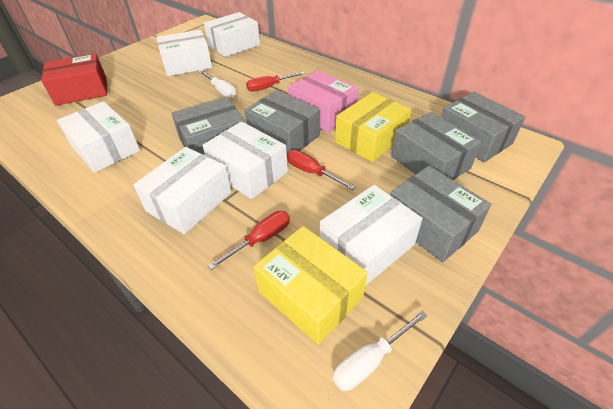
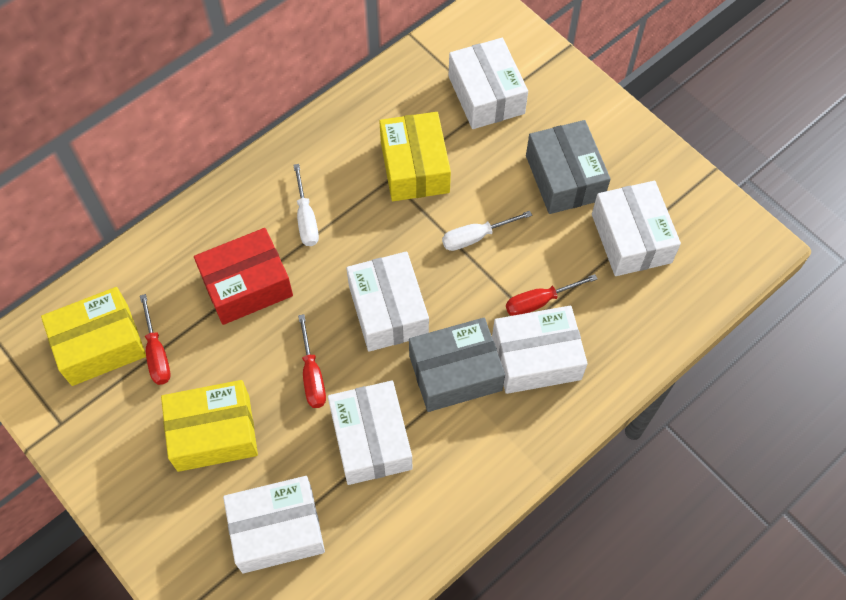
grey box: 5 -> 2
pink box: 1 -> 0
yellow box: 2 -> 3

